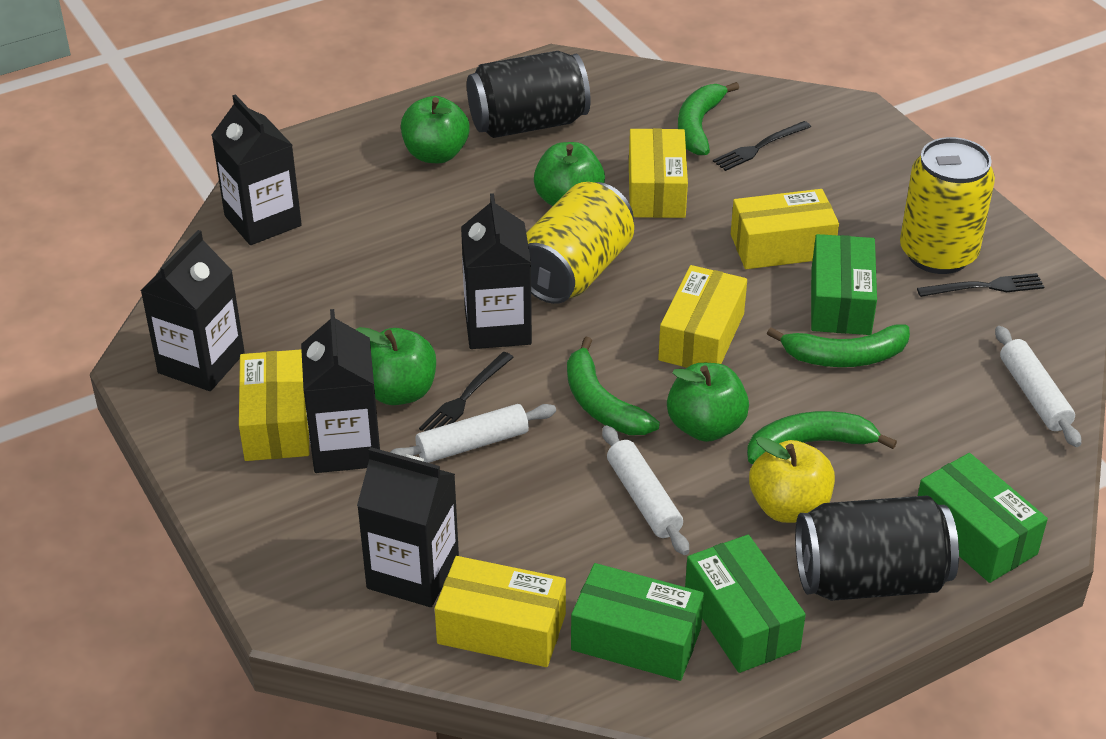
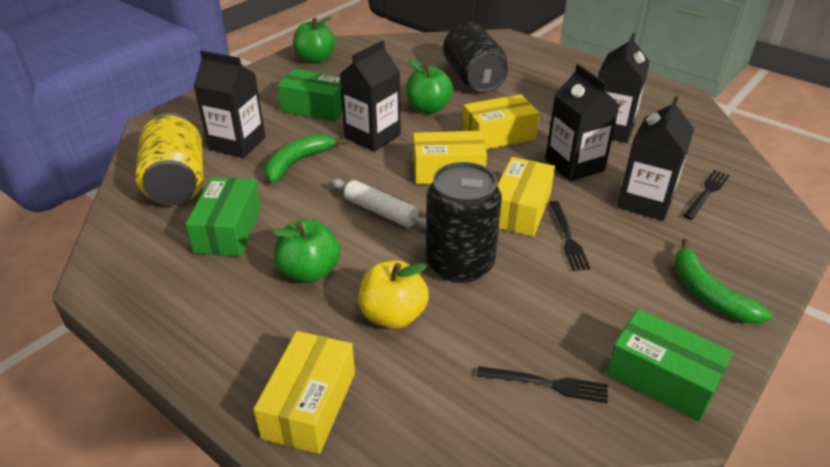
green apple: 4 -> 3
green banana: 4 -> 2
green box: 4 -> 3
white rolling pin: 3 -> 1
yellow box: 5 -> 4
yellow can: 2 -> 1

